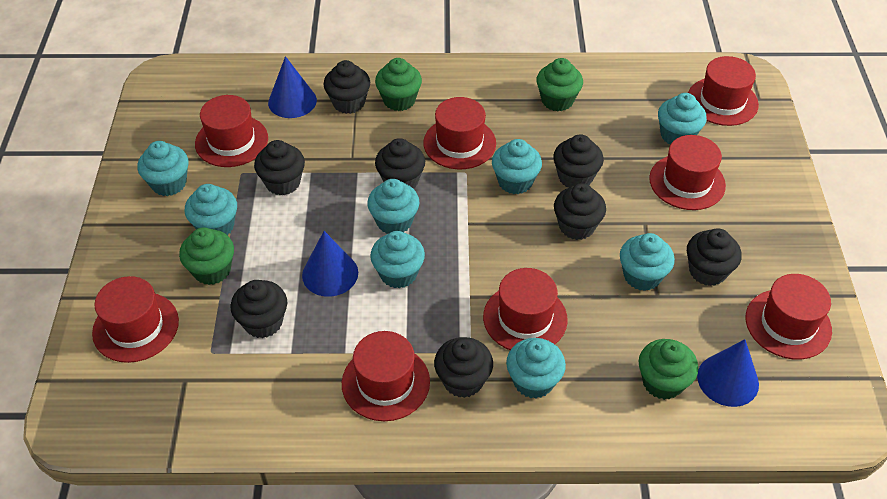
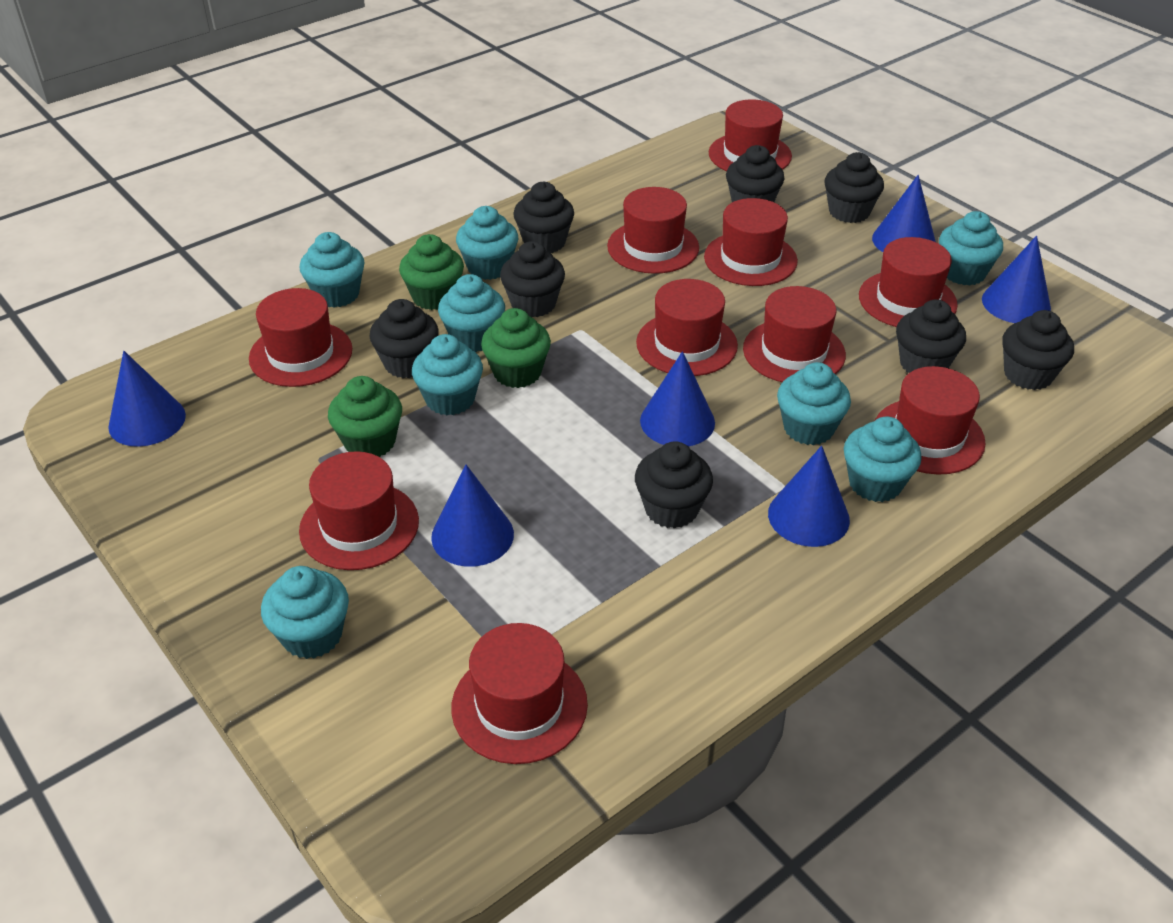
blue cone: 3 -> 6
green cupcake: 4 -> 3
red hat: 8 -> 10

